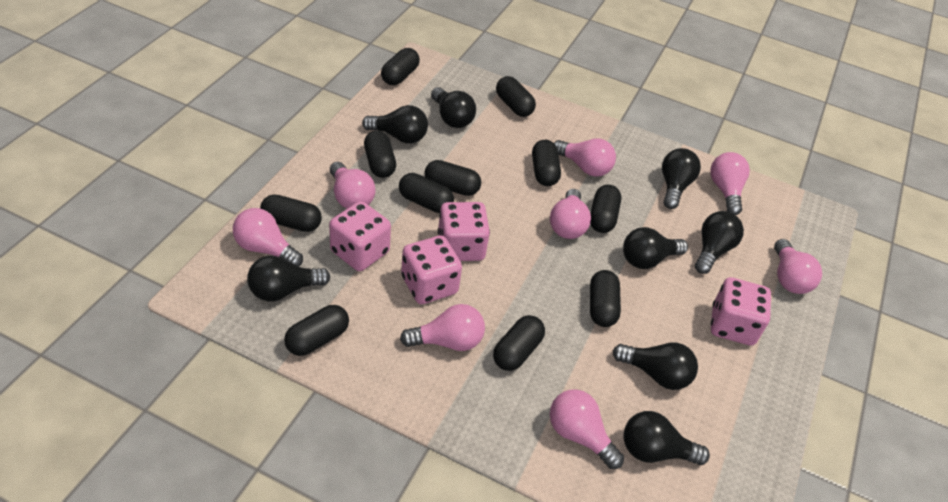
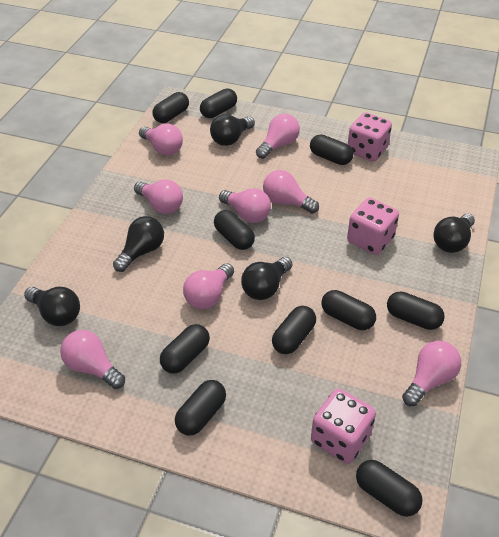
black capsule: 11 -> 10
black light bulb: 8 -> 5
pink dice: 4 -> 3

